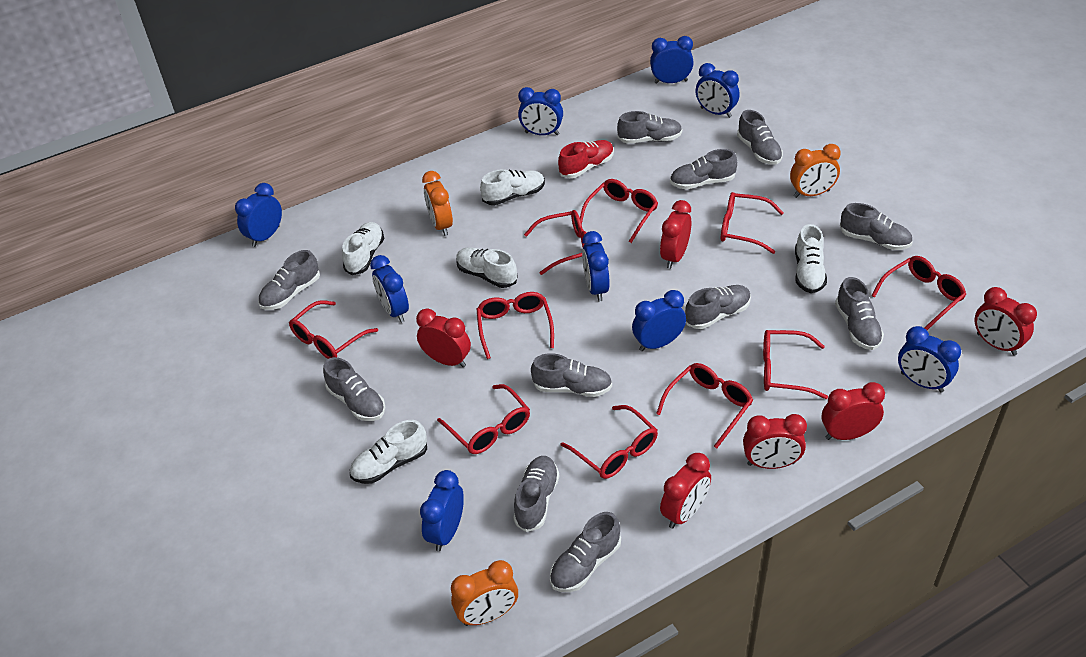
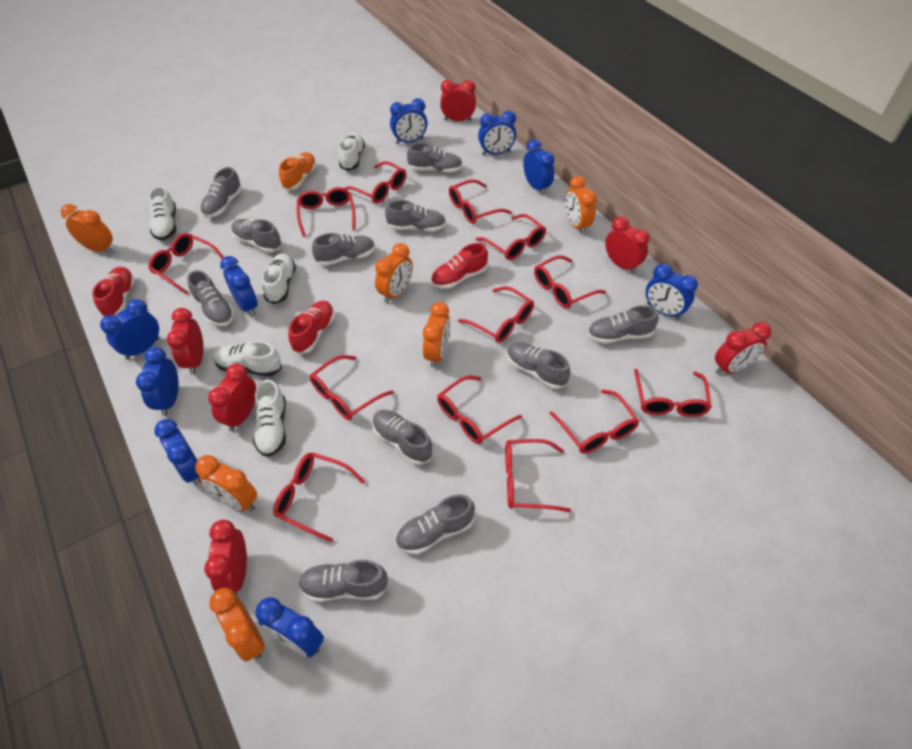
orange clock: 3 -> 6
orange shoe: 0 -> 1
red glasses: 10 -> 13
red shoe: 1 -> 3

